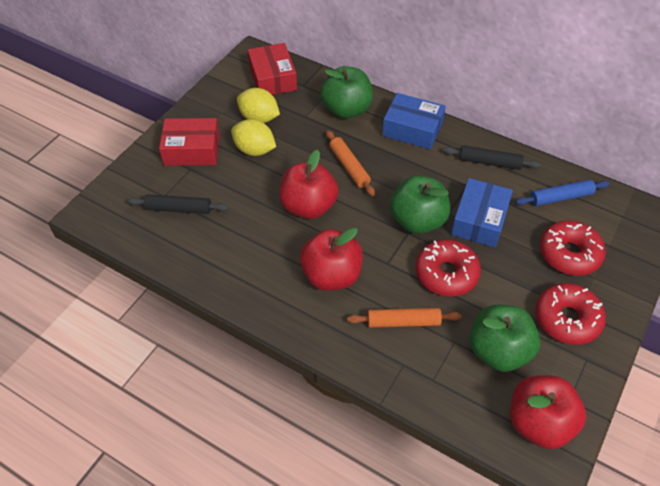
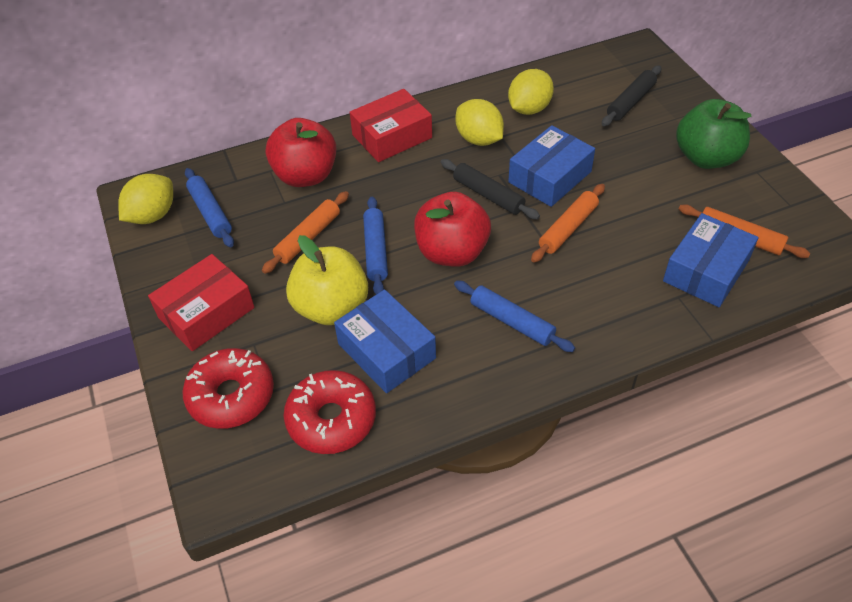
blue box: 2 -> 3
blue rolling pin: 1 -> 3
green apple: 3 -> 1
orange rolling pin: 2 -> 3
red apple: 3 -> 2
red donut: 3 -> 2
yellow apple: 0 -> 1
yellow lemon: 2 -> 3

